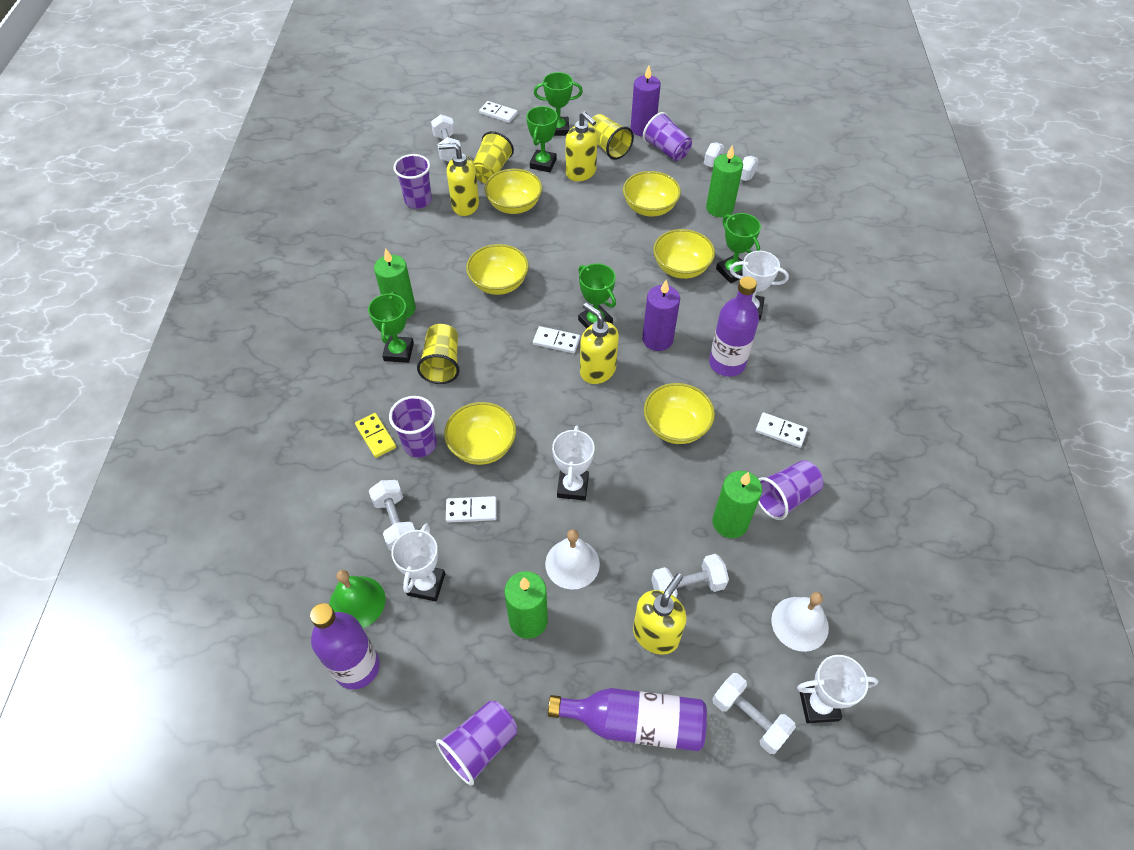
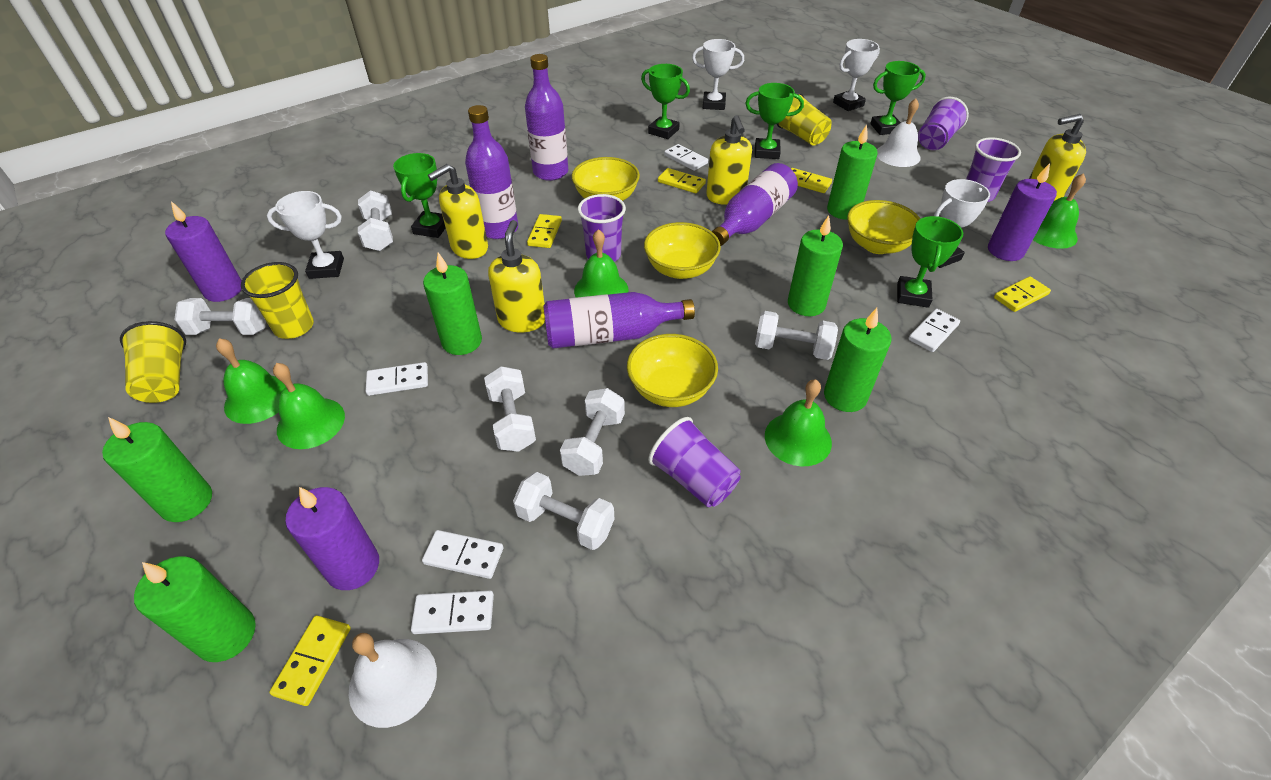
green bell: 1 -> 5
green candle: 4 -> 6
purple bottle: 3 -> 4
purple candle: 2 -> 3
purple cup: 5 -> 4
white domino: 4 -> 5
white dumbbell: 5 -> 6
yellow bowl: 6 -> 4
yellow domino: 1 -> 5

